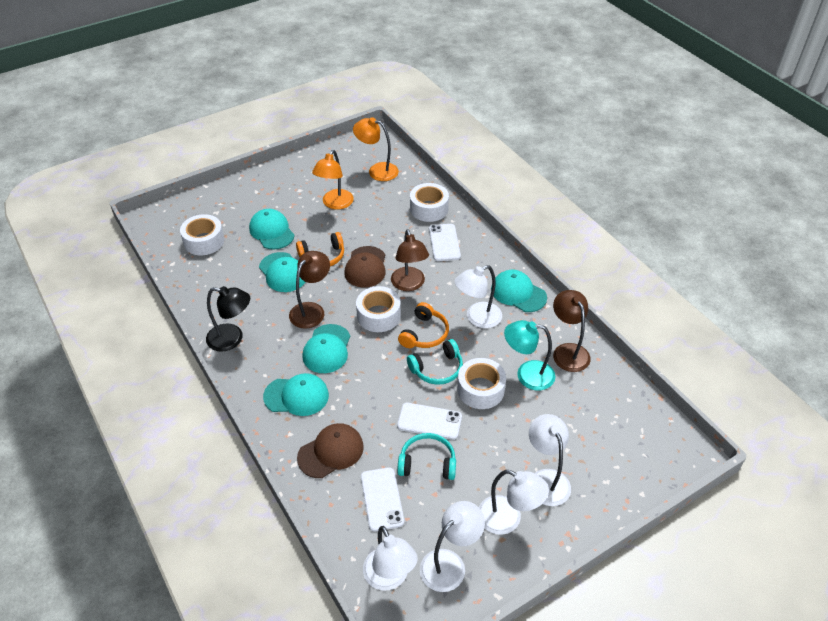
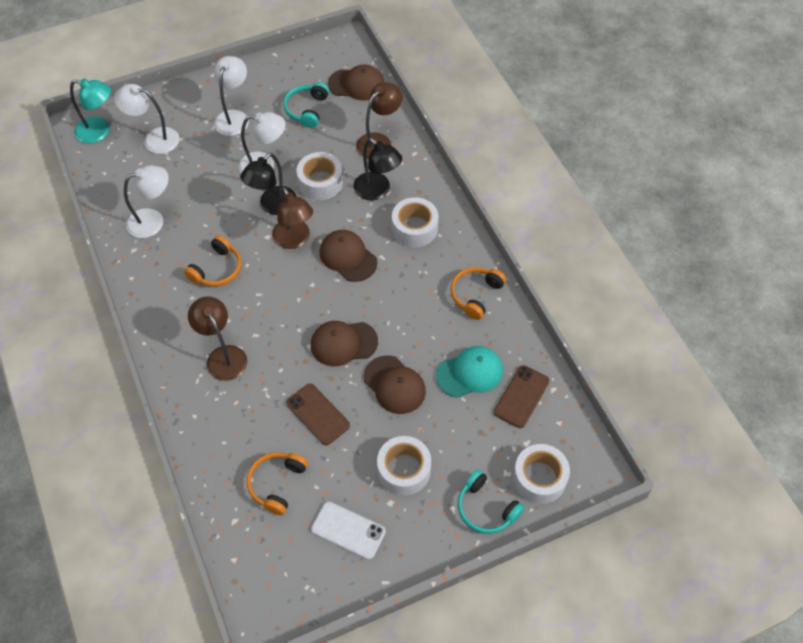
black lamp: 1 -> 2
brown cap: 2 -> 4
brown phone: 0 -> 2
orange headphones: 2 -> 3
orange lamp: 2 -> 0
turquoise cap: 5 -> 1
white lamp: 5 -> 4
white phone: 3 -> 1

